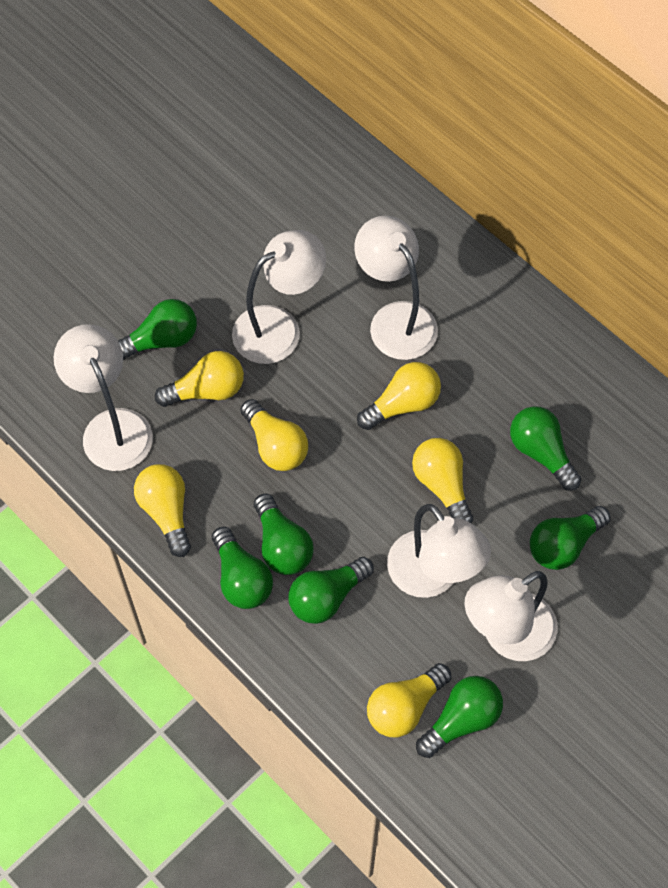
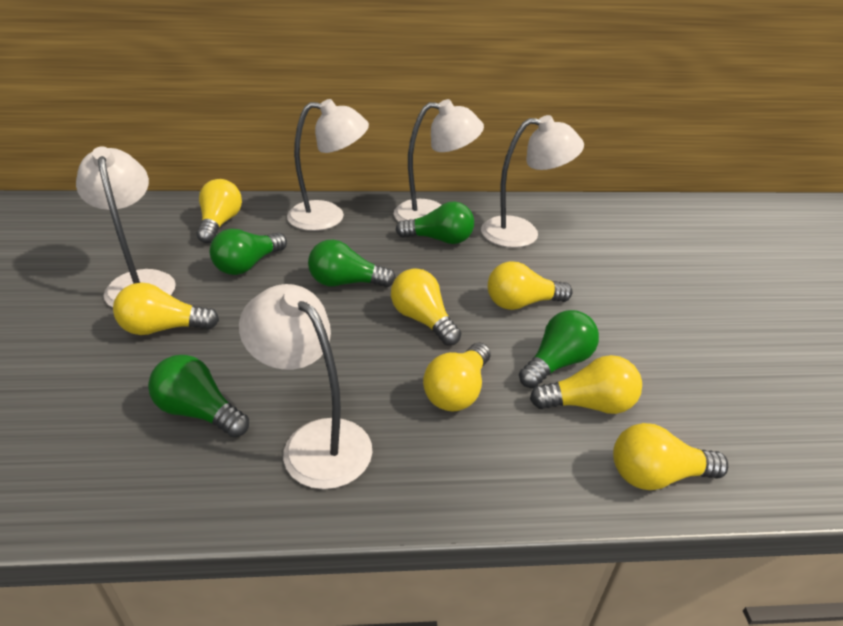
green light bulb: 7 -> 5
yellow light bulb: 6 -> 7

